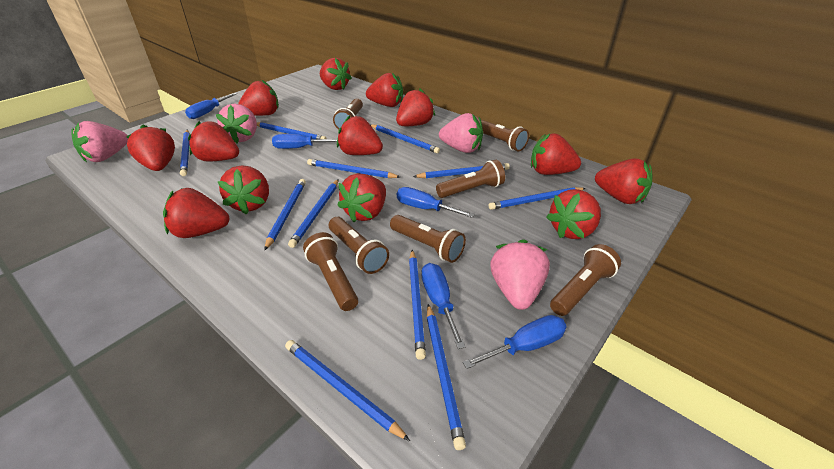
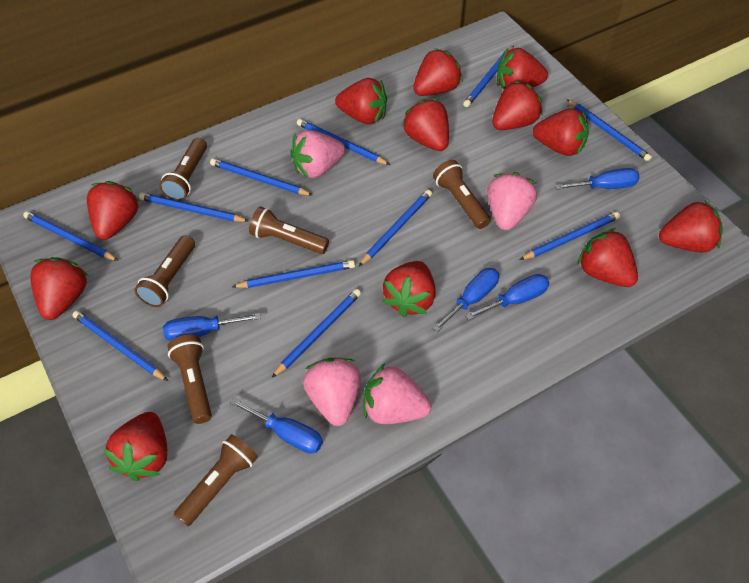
brown flashlight: 7 -> 6
red strawberry: 13 -> 12

